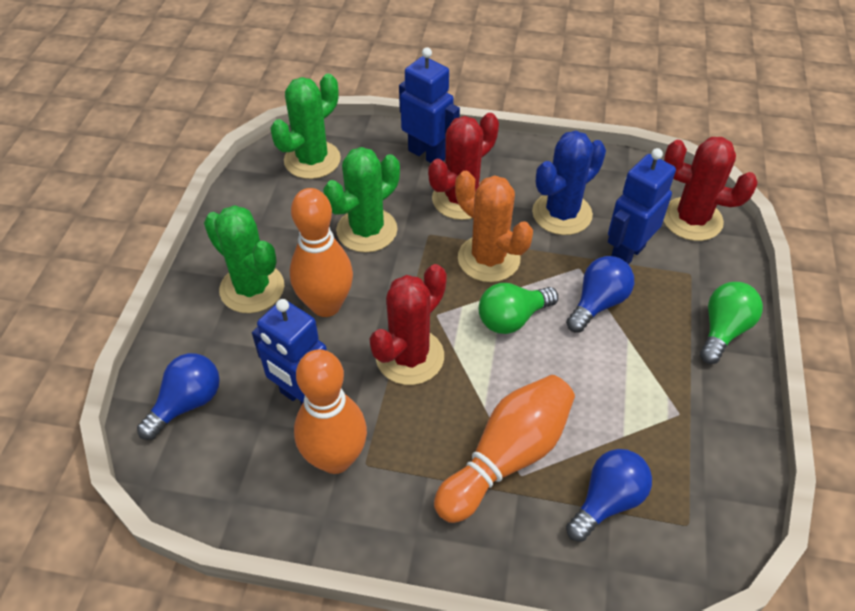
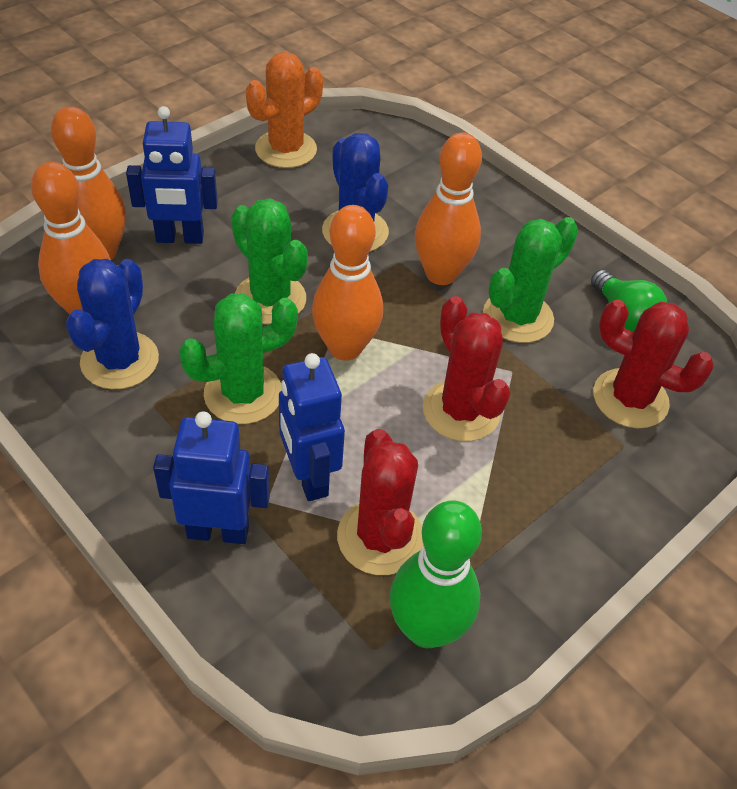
blue cactus: 1 -> 2
blue light bulb: 3 -> 0
green bowling pin: 0 -> 1
green light bulb: 2 -> 1
orange bowling pin: 3 -> 4

